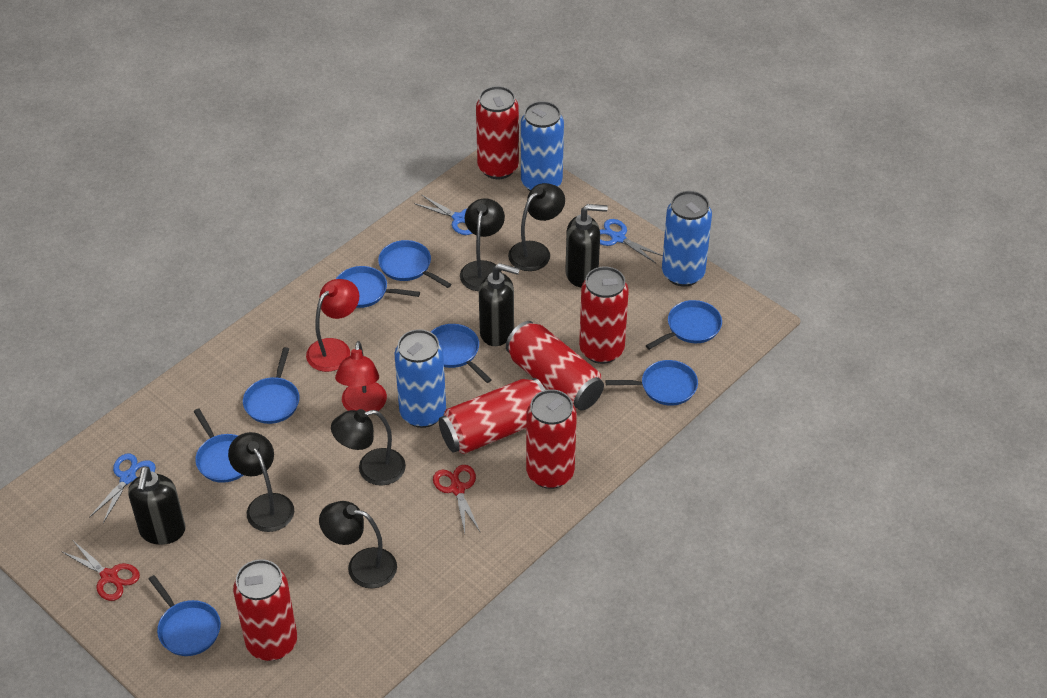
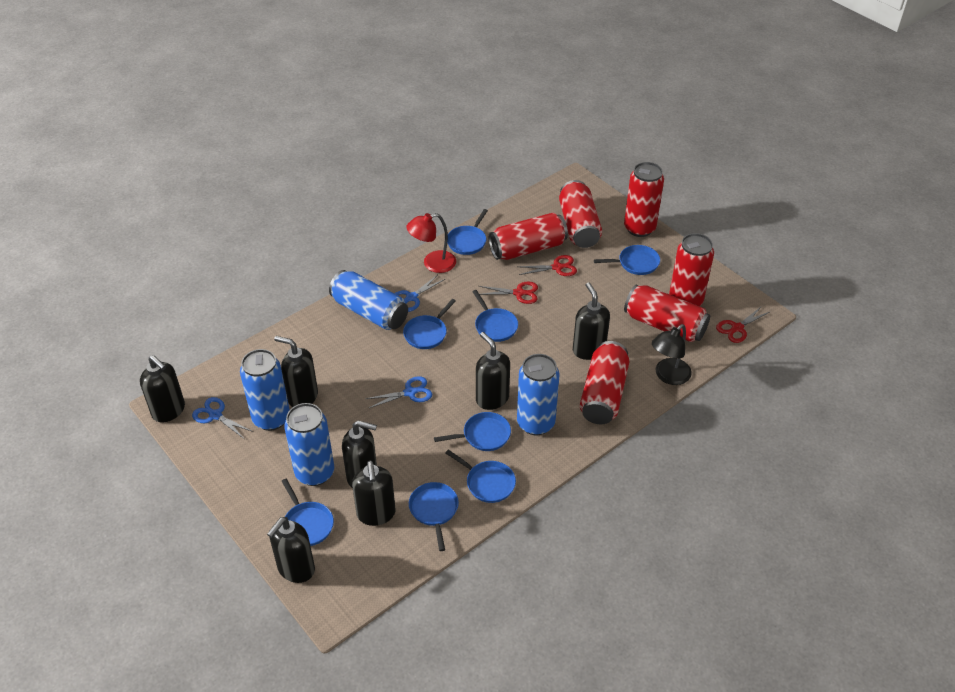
black lamp: 5 -> 1
black soap dispenser: 3 -> 7
blue can: 3 -> 4
red lamp: 2 -> 1
red scissors: 2 -> 3

